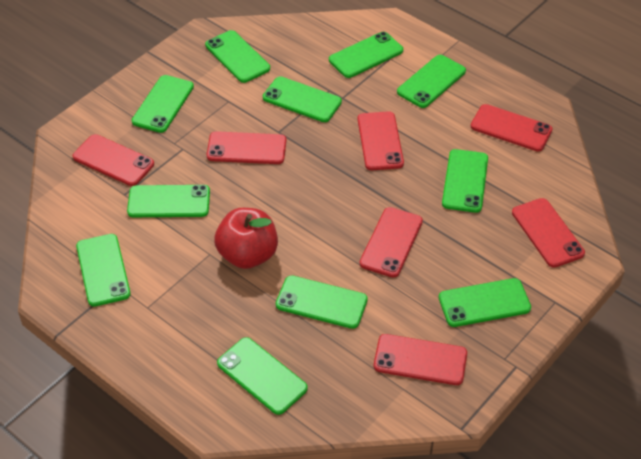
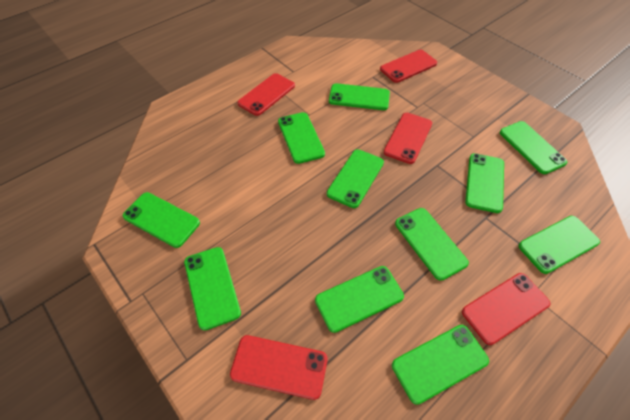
red apple: 1 -> 0
red phone: 7 -> 5

